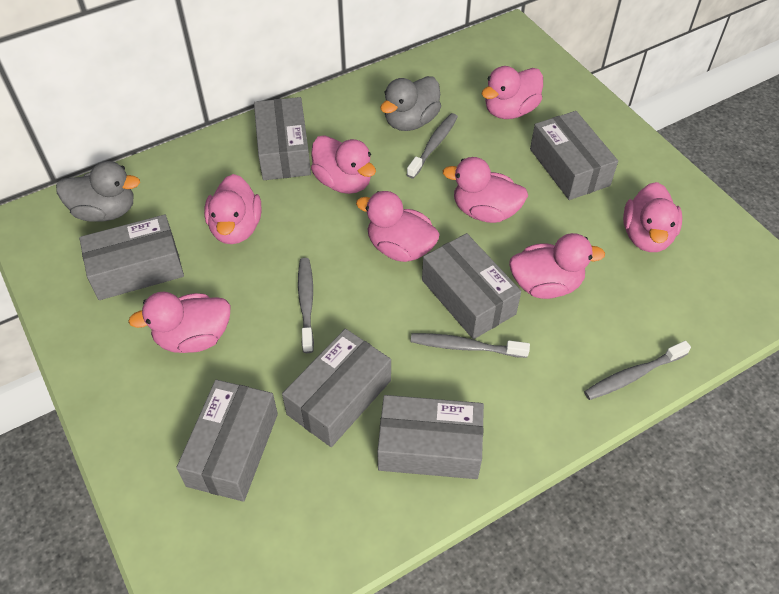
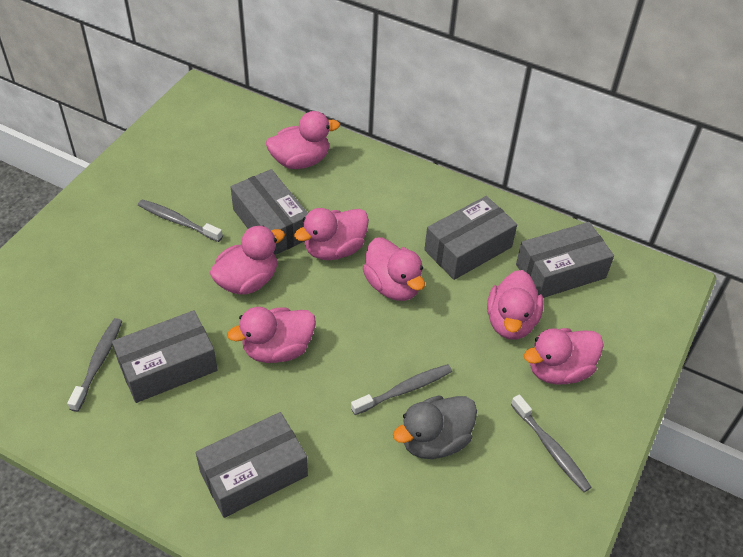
grey box: 7 -> 5
grey duck: 2 -> 1
pink duck: 8 -> 7

